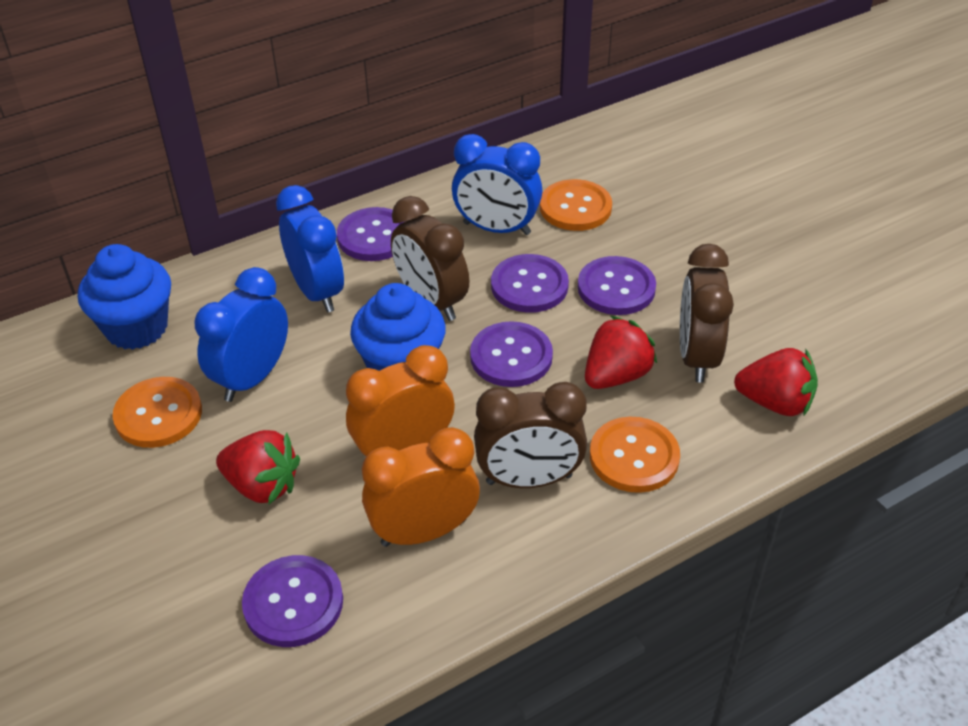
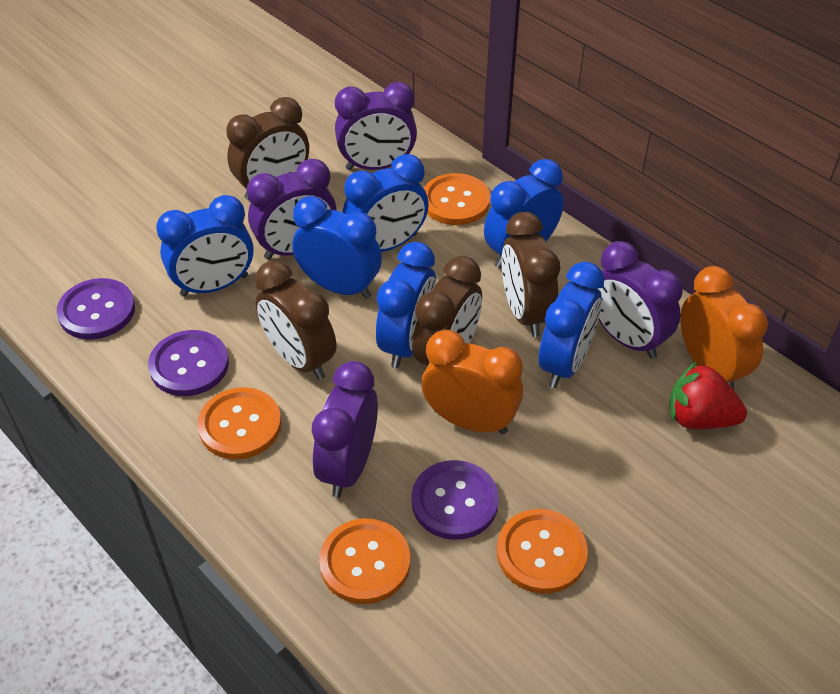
blue clock: 3 -> 6
blue cupcake: 2 -> 0
brown clock: 3 -> 4
orange button: 3 -> 4
purple button: 5 -> 3
purple clock: 0 -> 4
red strawberry: 3 -> 1

